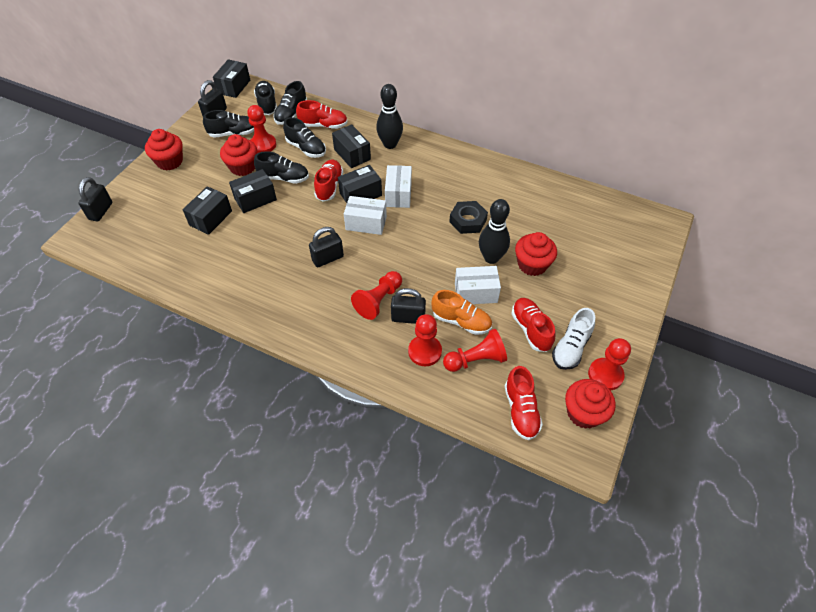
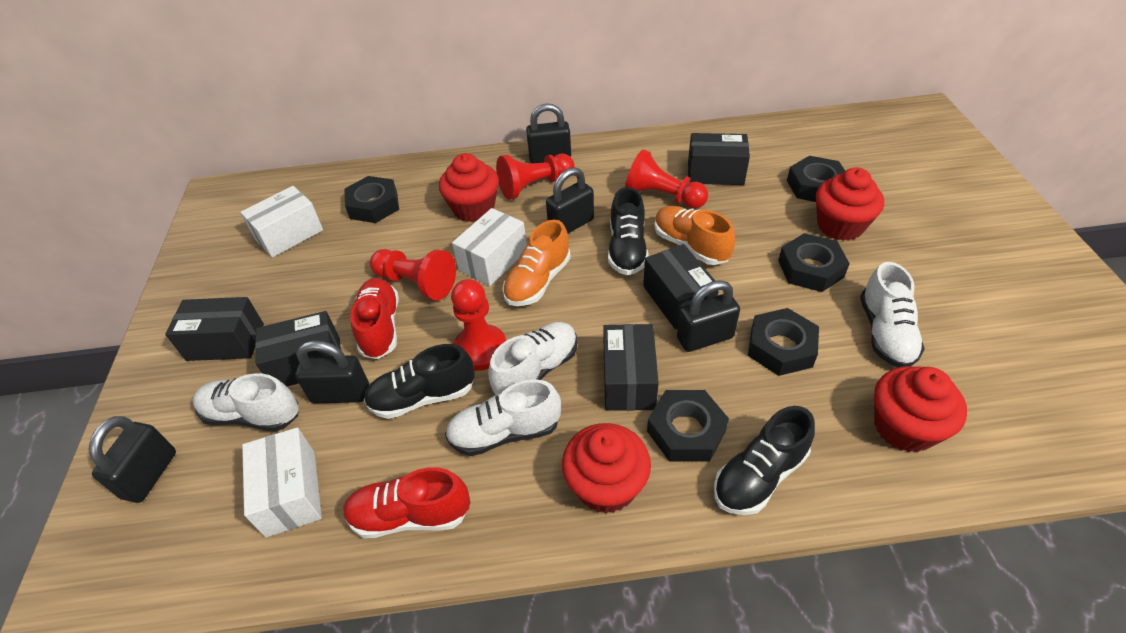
black bowling pin: 2 -> 0
black nut: 1 -> 5
black padlock: 4 -> 5
black shoe: 5 -> 3
orange shoe: 1 -> 2
red pawn: 5 -> 4
red shoe: 4 -> 2
white shoe: 1 -> 4

